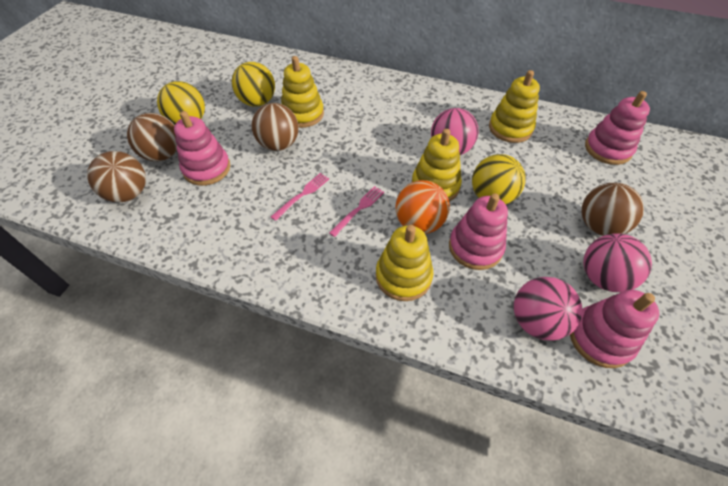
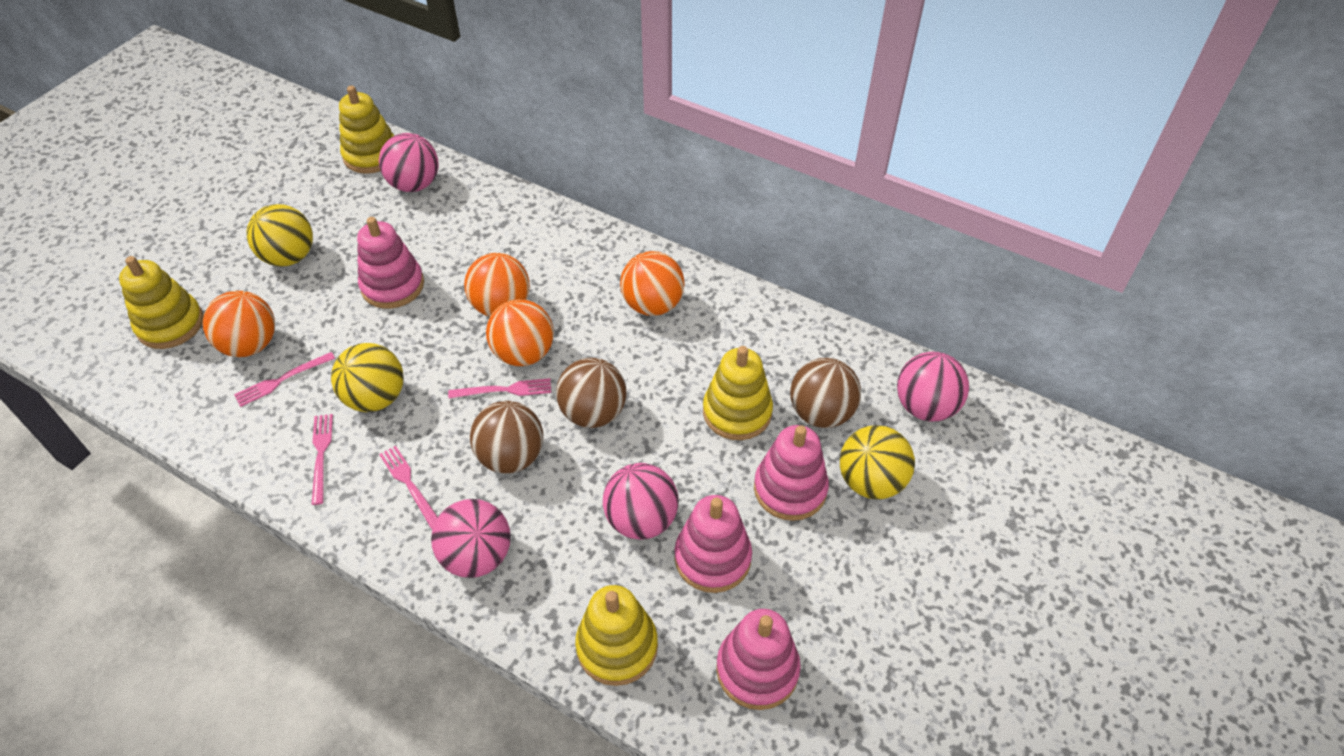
brown ball: 4 -> 3
orange ball: 1 -> 4
pink ball: 3 -> 4
pink fork: 2 -> 4

